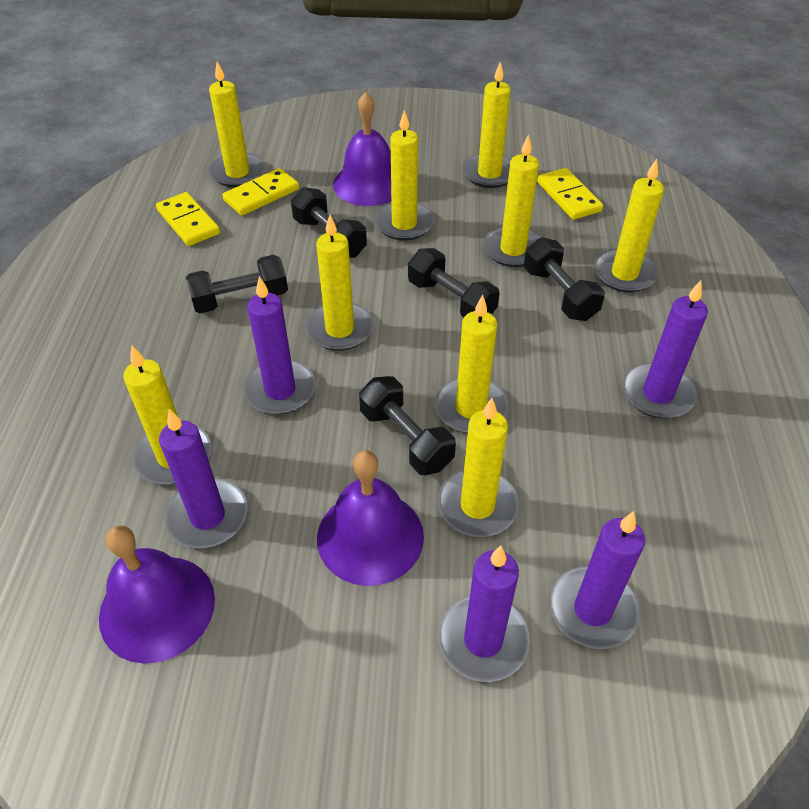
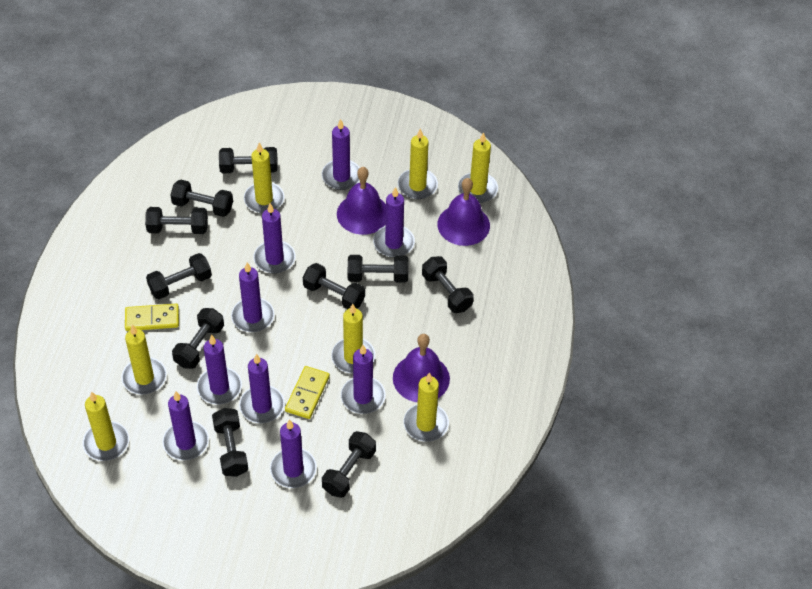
black dumbbell: 5 -> 10
purple candle: 5 -> 9
yellow candle: 9 -> 7
yellow domino: 3 -> 2

